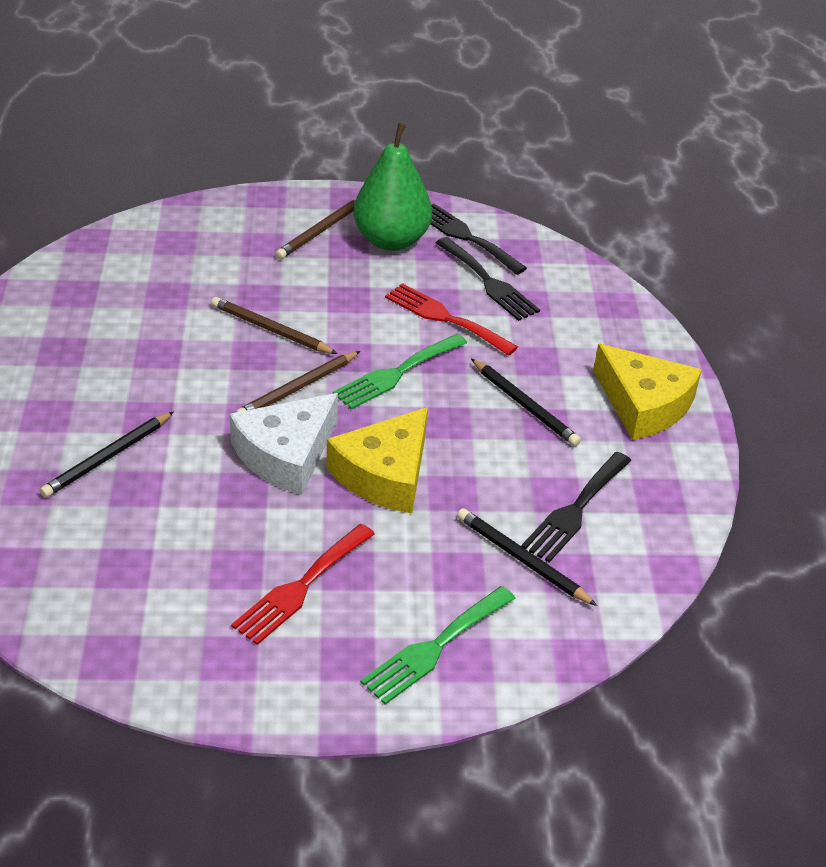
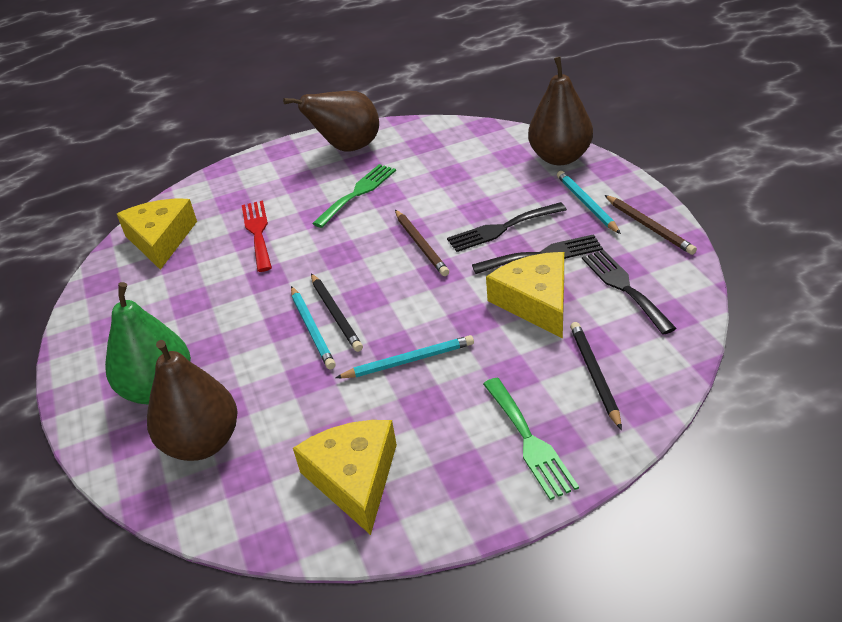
black pencil: 3 -> 2
brown pear: 0 -> 3
brown pencil: 3 -> 2
red fork: 2 -> 1
turquoise pencil: 0 -> 3
white cheese: 1 -> 0
yellow cheese: 2 -> 3

